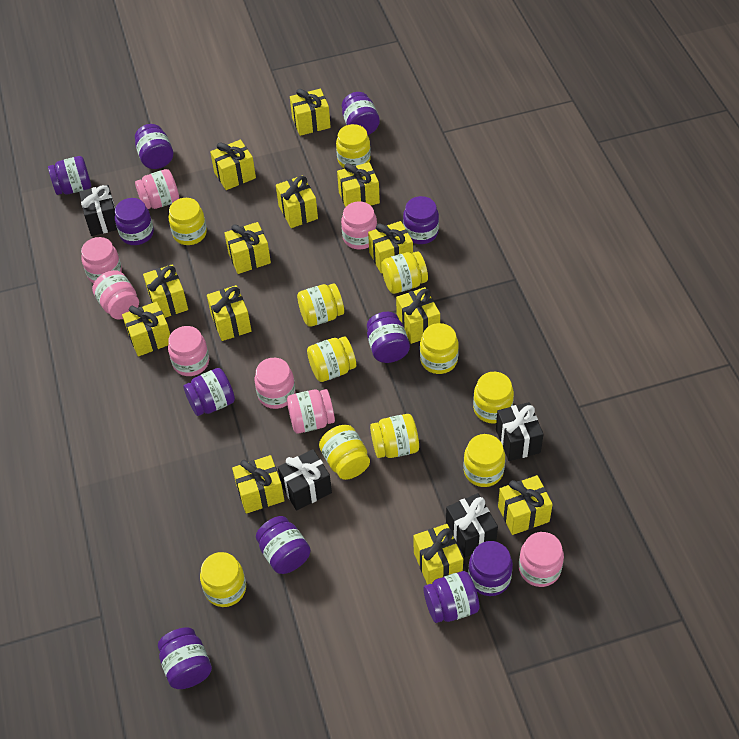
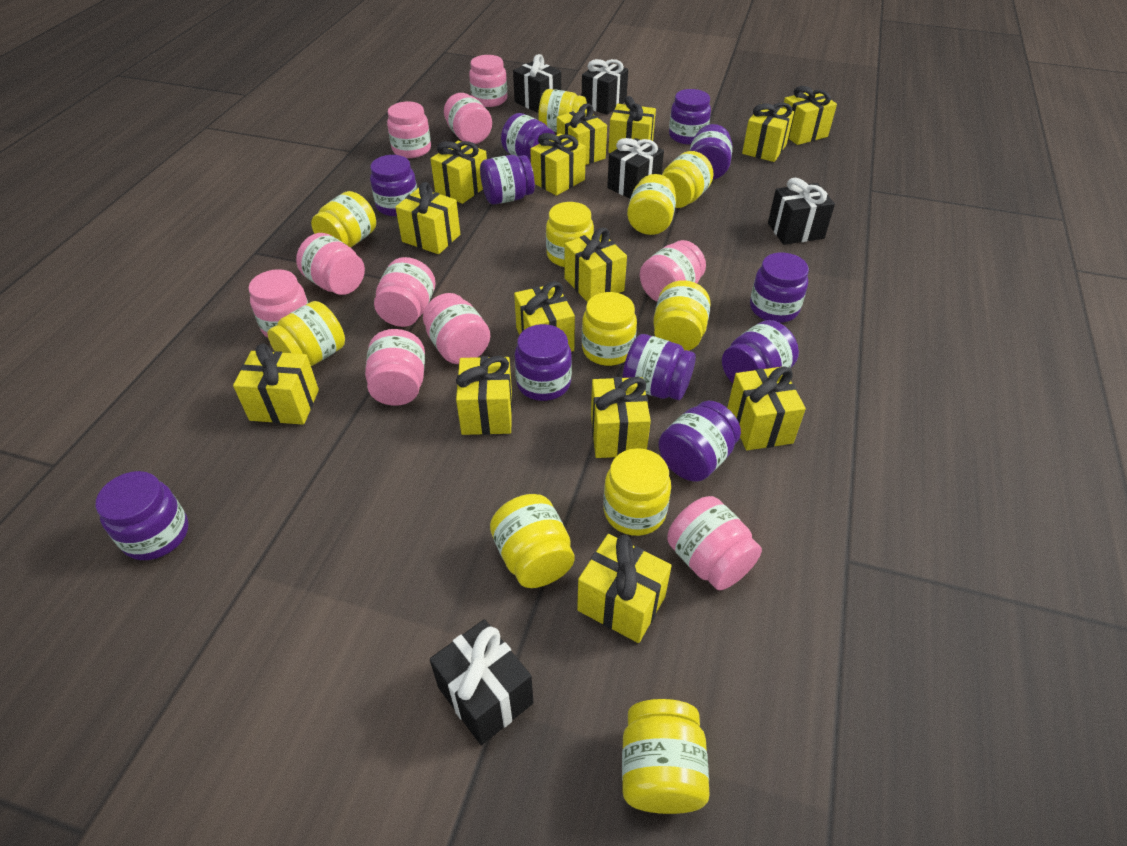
black gift: 4 -> 5
pink jar: 8 -> 10
yellow gift: 13 -> 14

